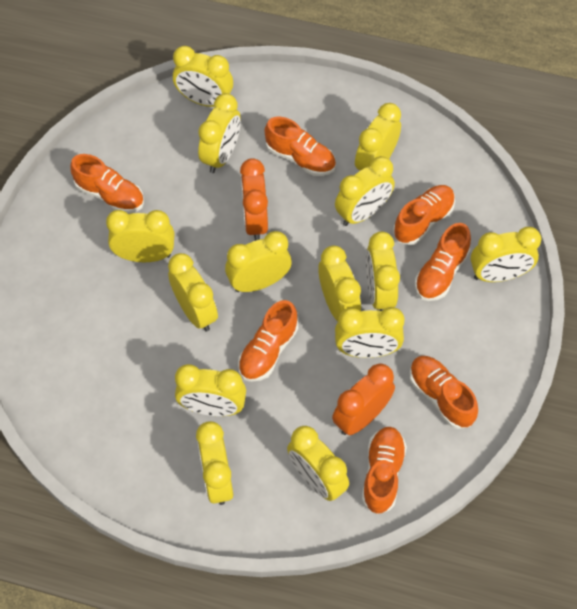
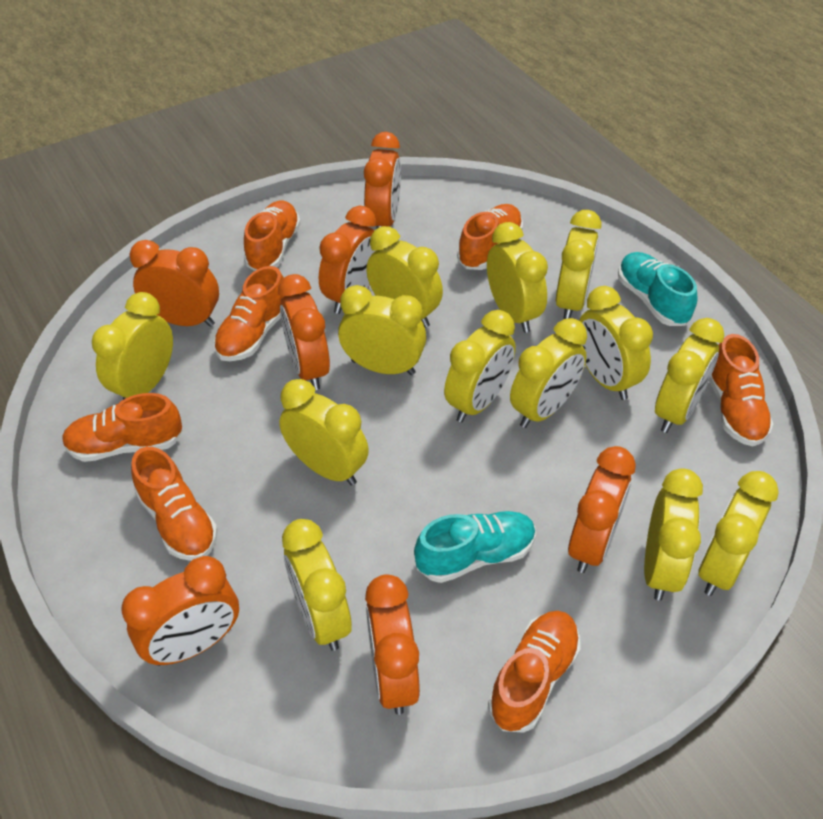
orange clock: 2 -> 7
turquoise shoe: 0 -> 2
yellow clock: 14 -> 13

